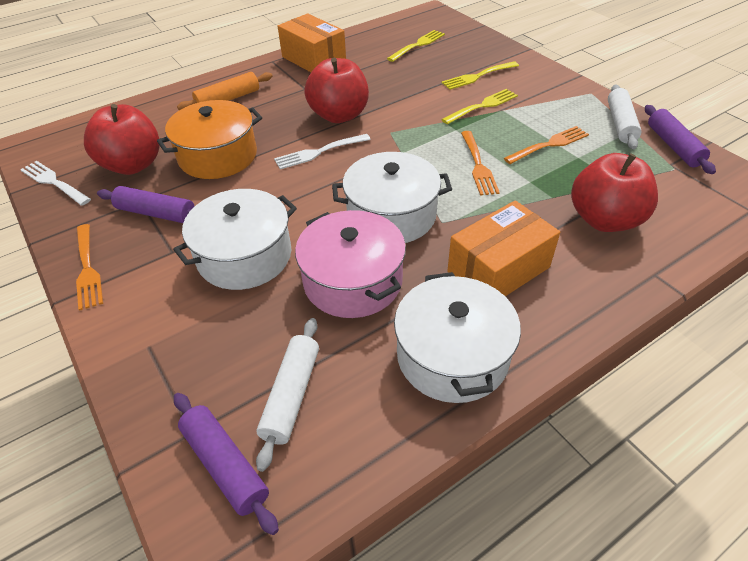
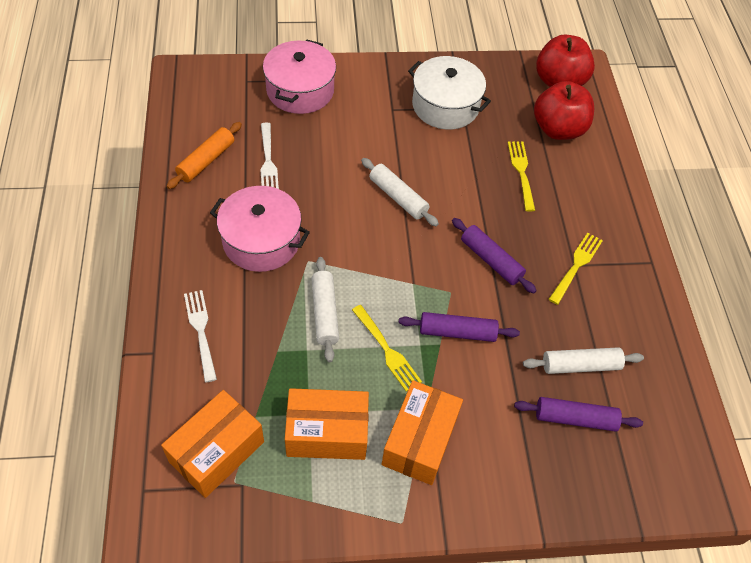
orange box: 2 -> 3
orange fork: 3 -> 0
orange pot: 1 -> 0
pink pot: 1 -> 2
red apple: 3 -> 2
white pot: 3 -> 1
white rolling pin: 2 -> 3

